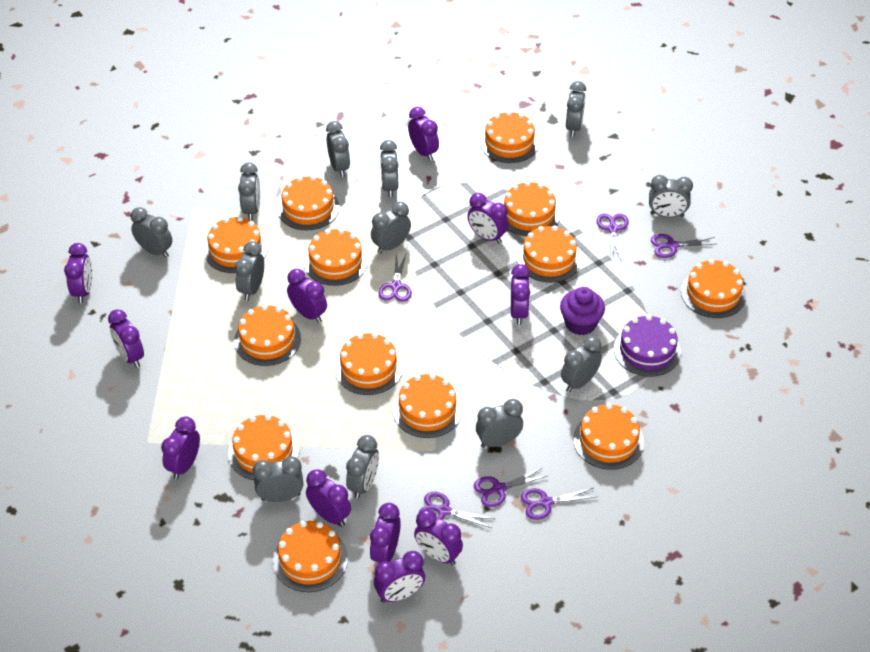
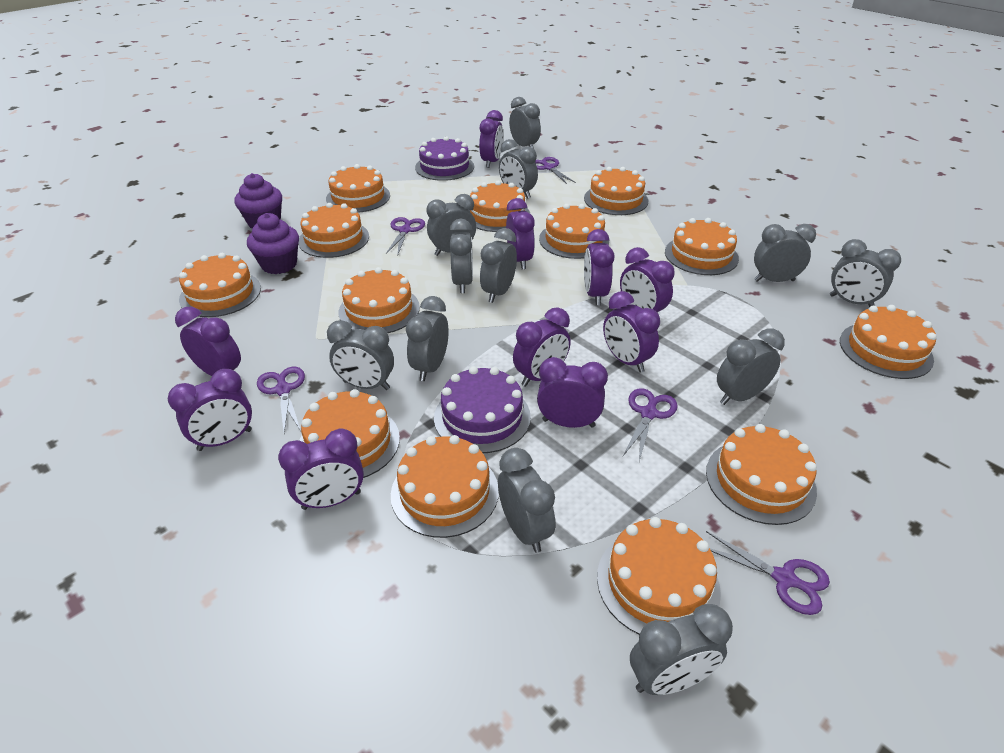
purple cake: 1 -> 2
purple clock: 11 -> 10
purple cupcake: 1 -> 2
purple scissors: 6 -> 5

